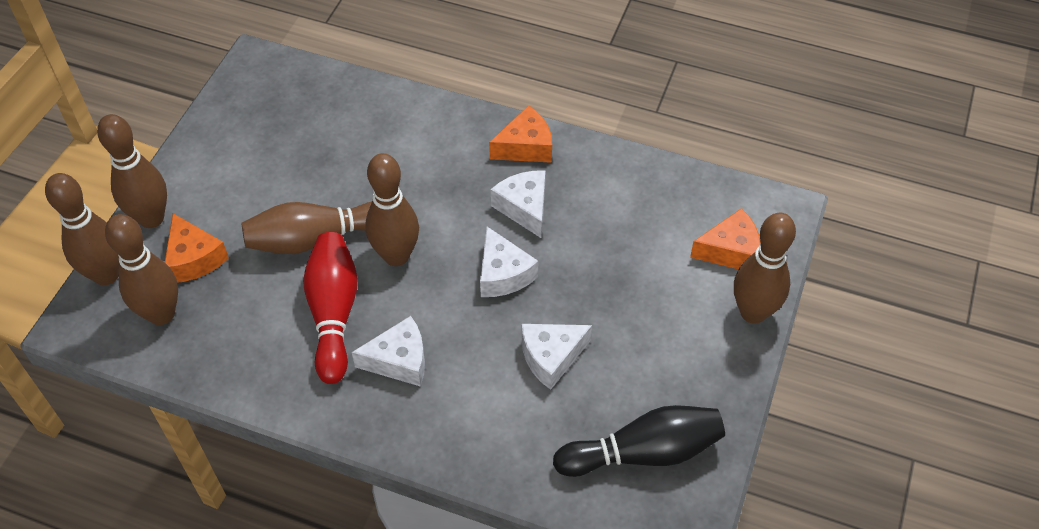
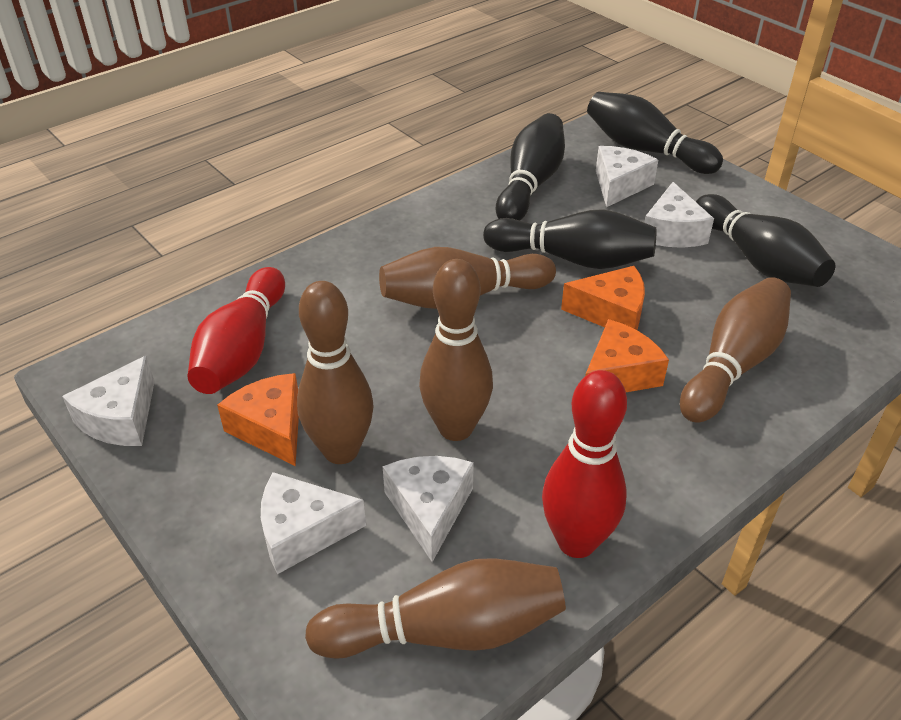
black bowling pin: 1 -> 4
brown bowling pin: 6 -> 5
red bowling pin: 1 -> 2
white cheese: 4 -> 5

